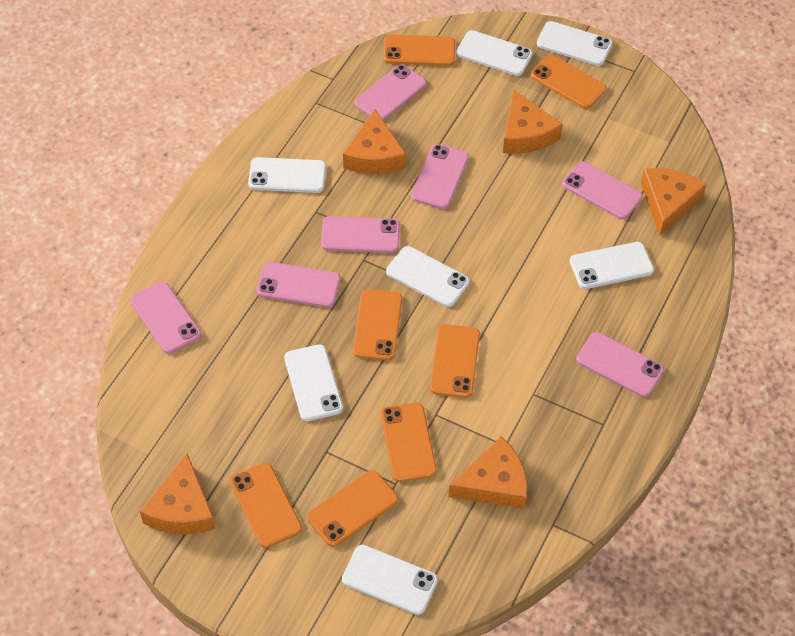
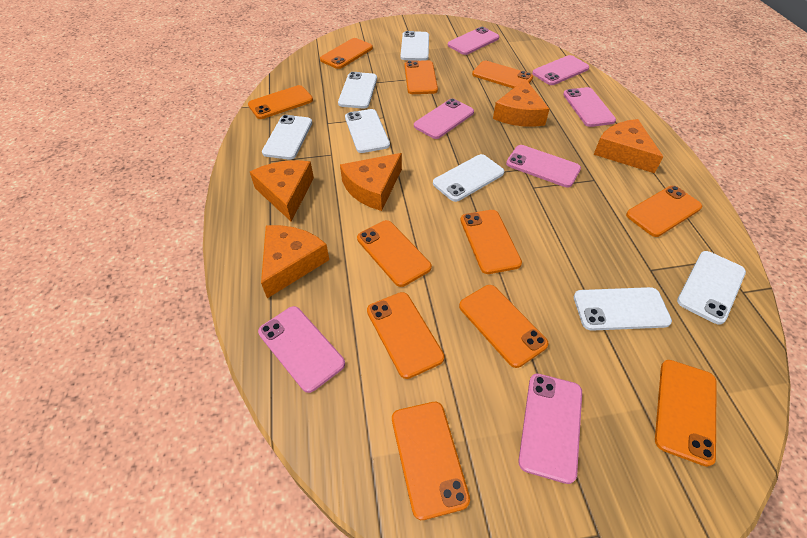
orange phone: 7 -> 11

